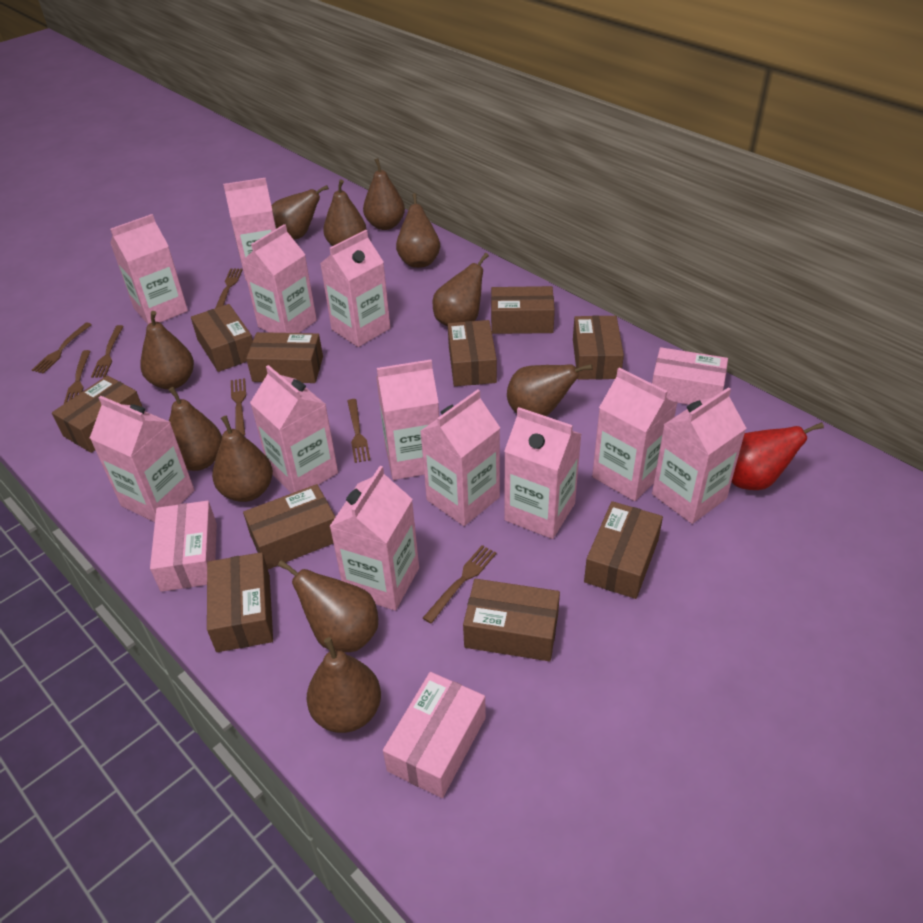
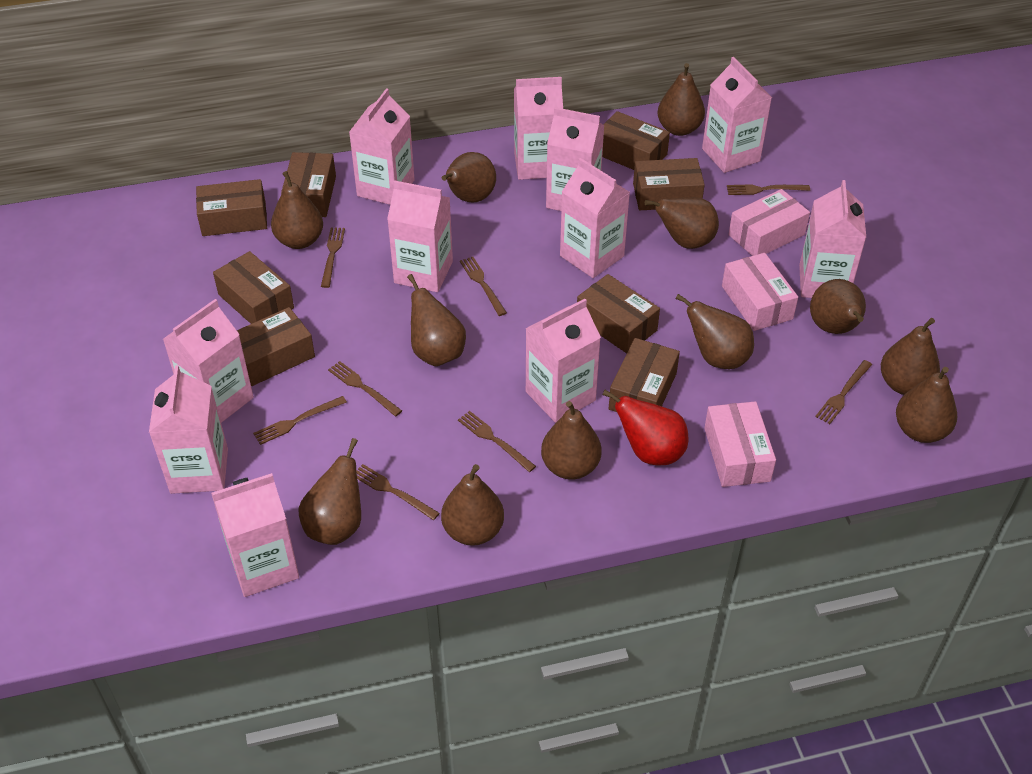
brown box: 10 -> 8
brown fork: 7 -> 8
brown pear: 11 -> 12
pink carton: 12 -> 11

